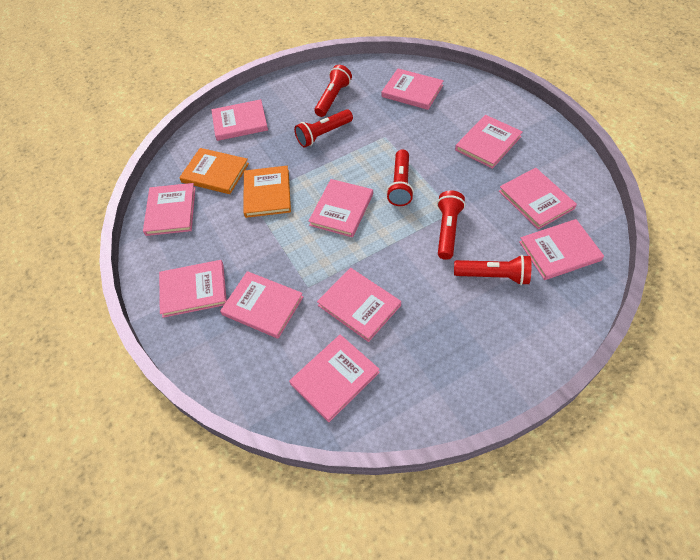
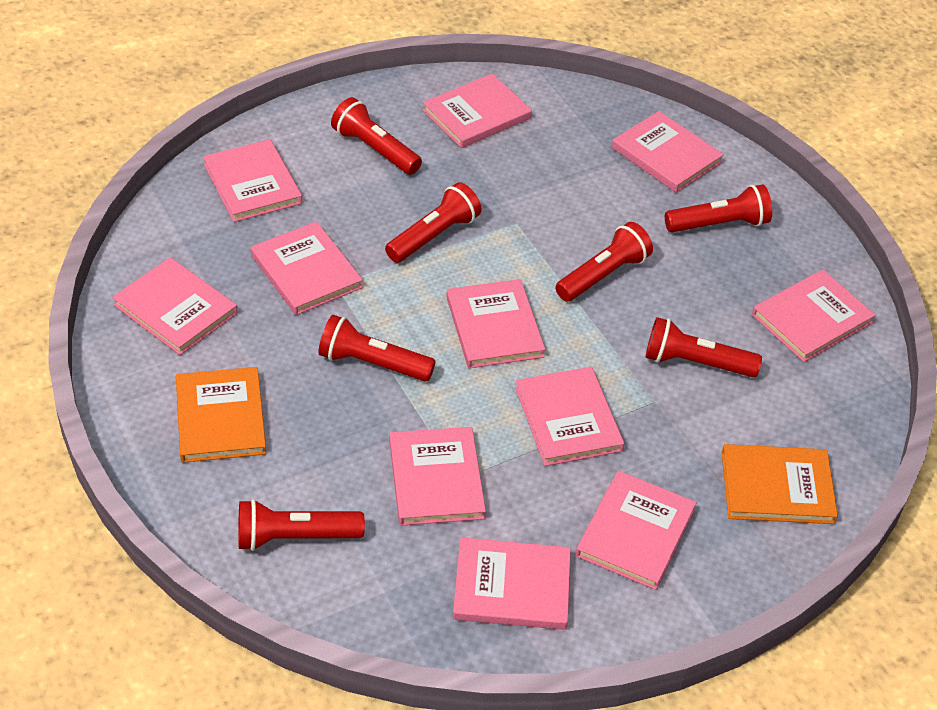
red flashlight: 5 -> 7

